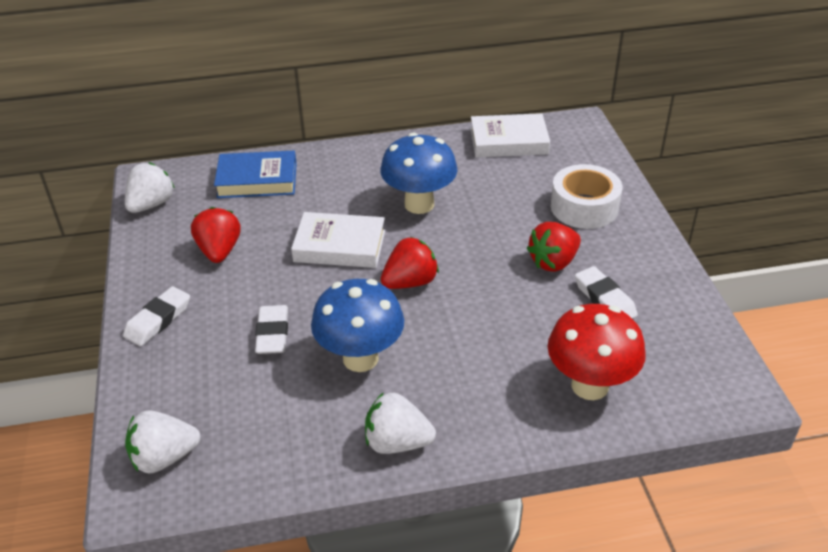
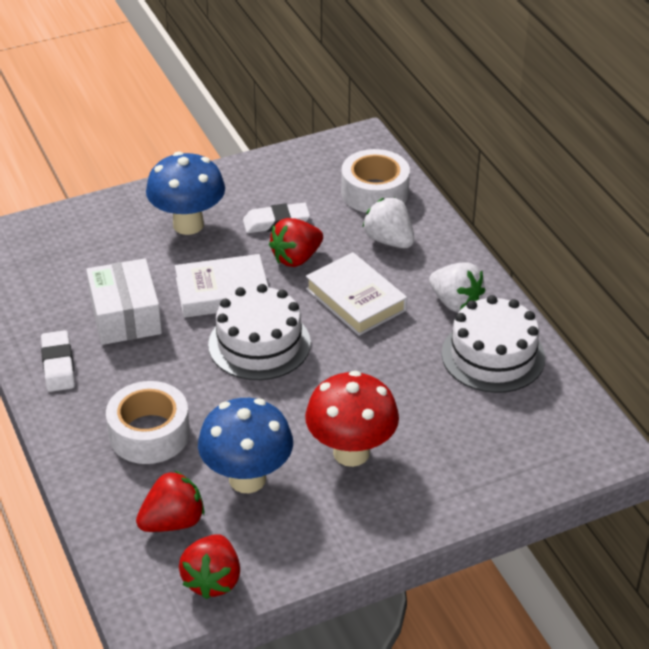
blue book: 1 -> 0
white box: 0 -> 1
white cake: 0 -> 2
white eraser: 3 -> 2
white strawberry: 3 -> 2
white tape: 1 -> 2

